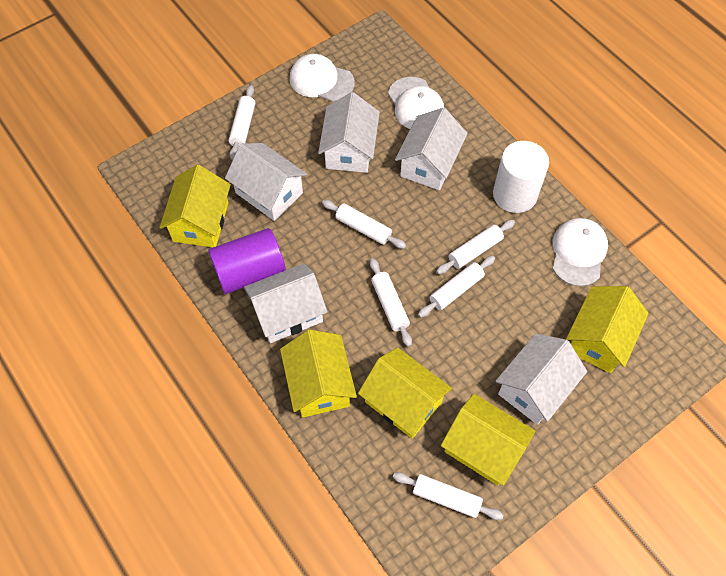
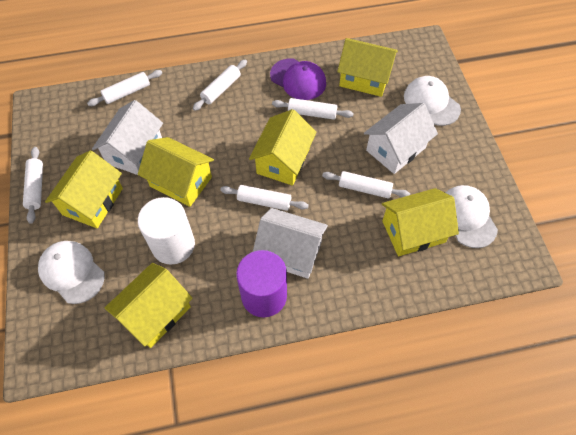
purple cap: 0 -> 1
white house: 5 -> 3
yellow house: 5 -> 6

